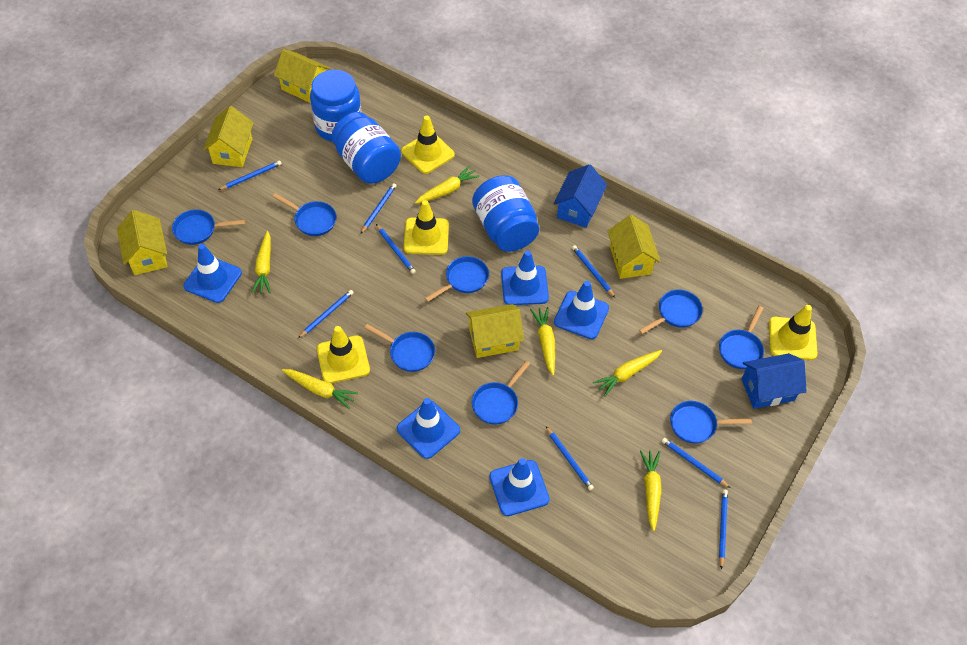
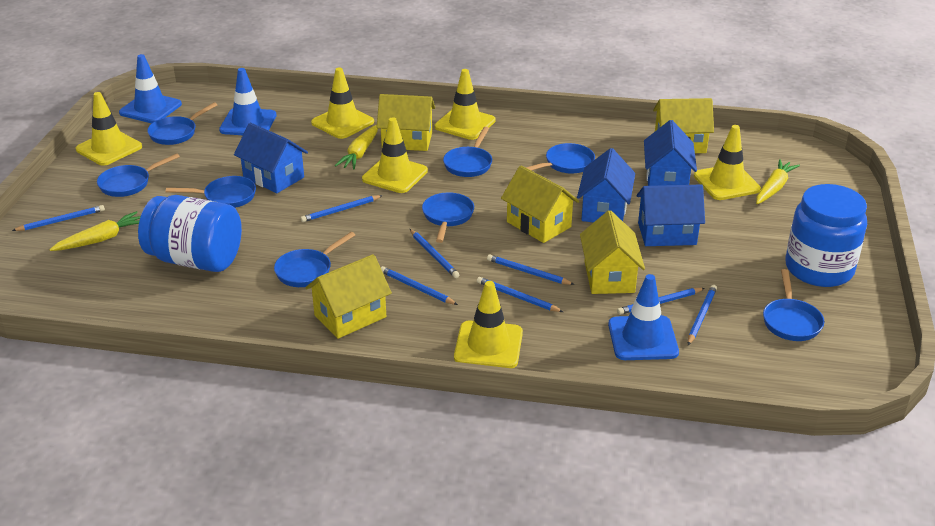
blue house: 2 -> 4
blue jar: 3 -> 2
blue traffic cone: 5 -> 3
yellow carrot: 6 -> 3
yellow traffic cone: 4 -> 6

